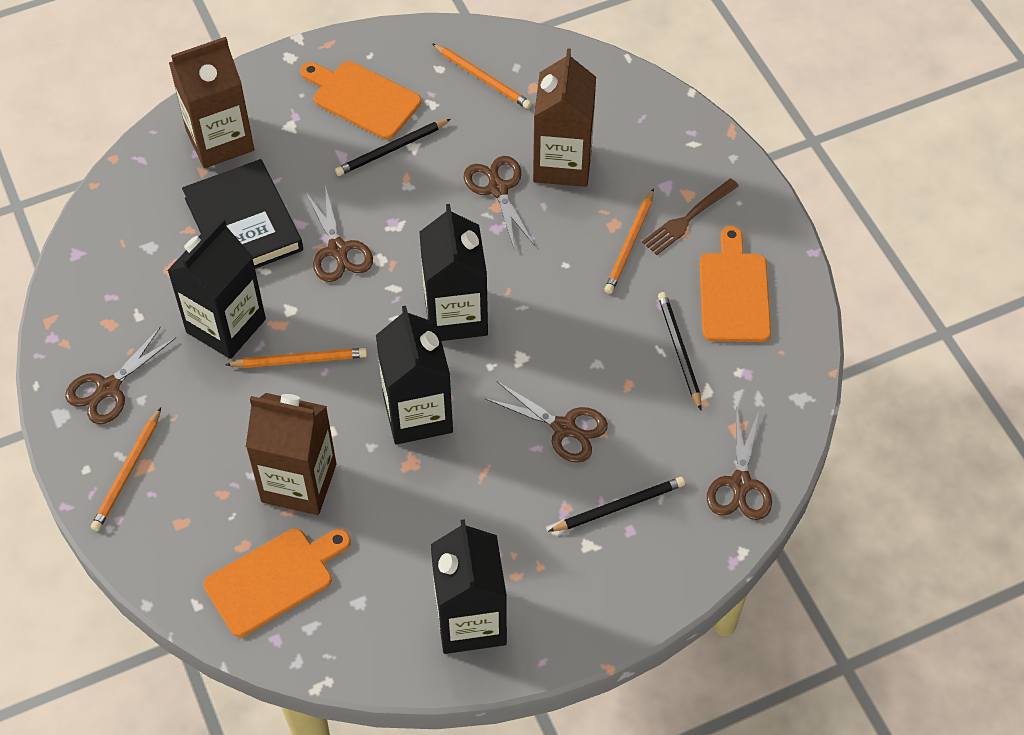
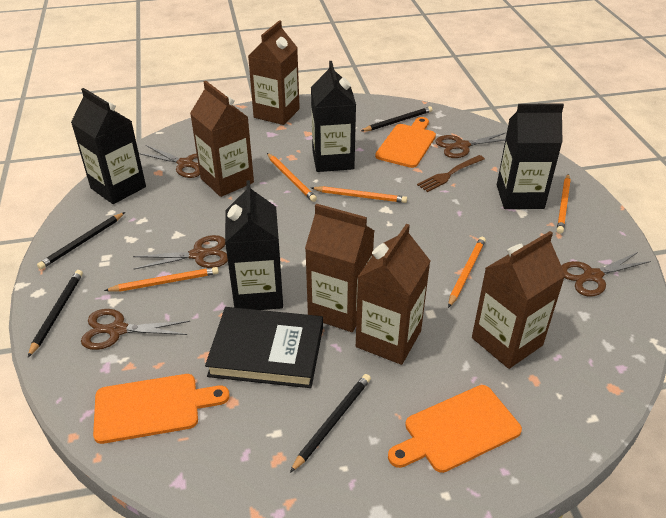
black pencil: 3 -> 4
brown carton: 3 -> 5
orange pencil: 4 -> 5

